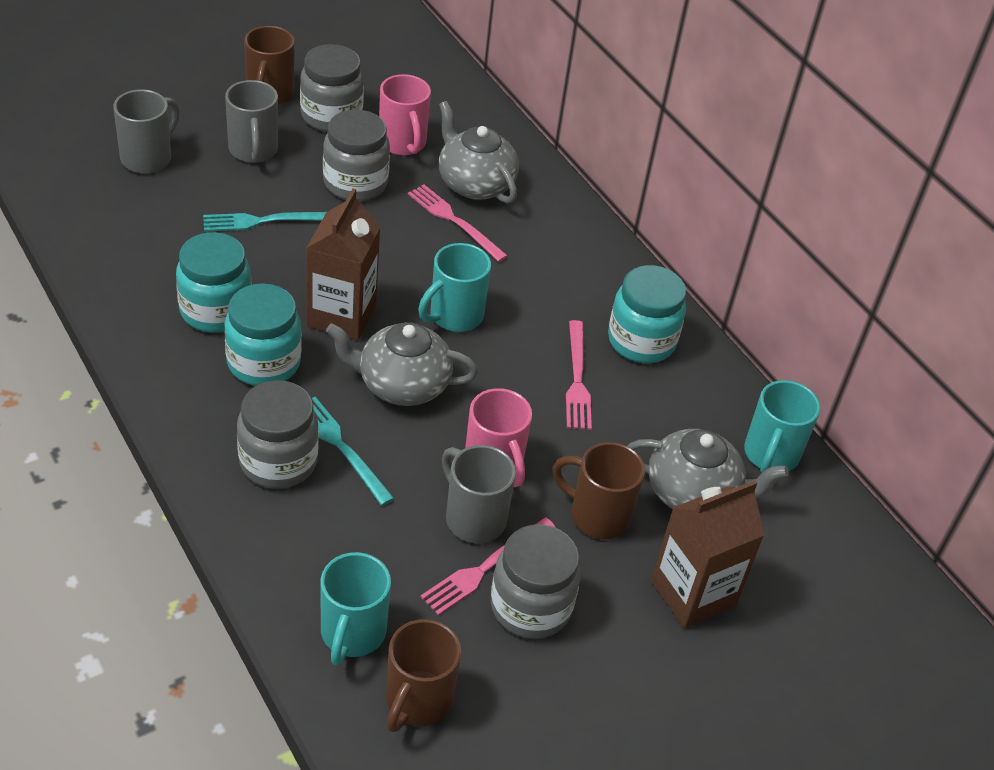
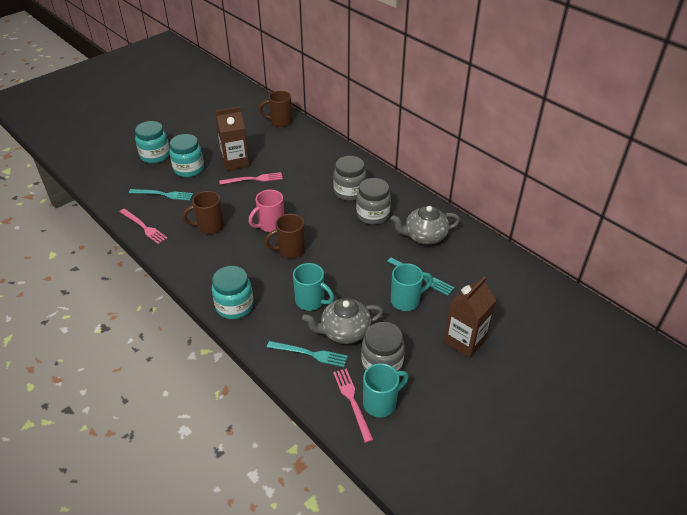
grey jar: 4 -> 3
grey mug: 3 -> 0
grey teapot: 3 -> 2
pink mug: 2 -> 1
turquoise fork: 2 -> 3

